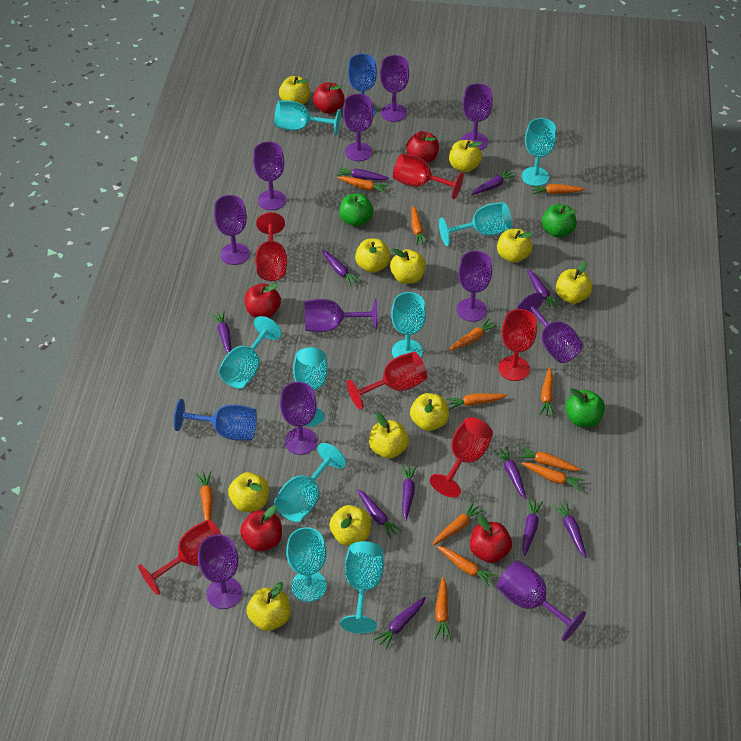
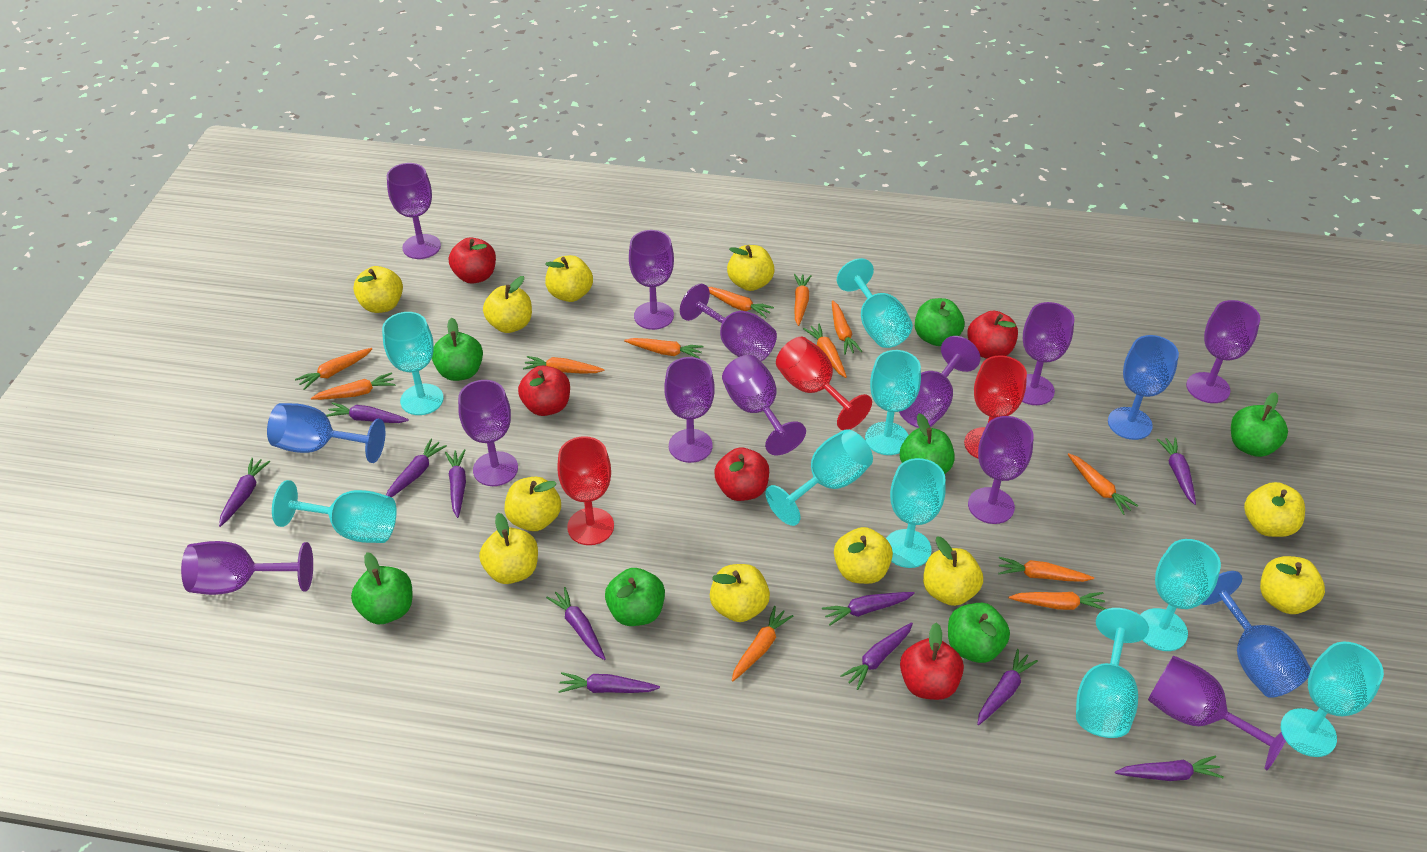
blue goblet: 2 -> 3
green apple: 3 -> 7
purple goblet: 11 -> 12
red goblet: 6 -> 3

